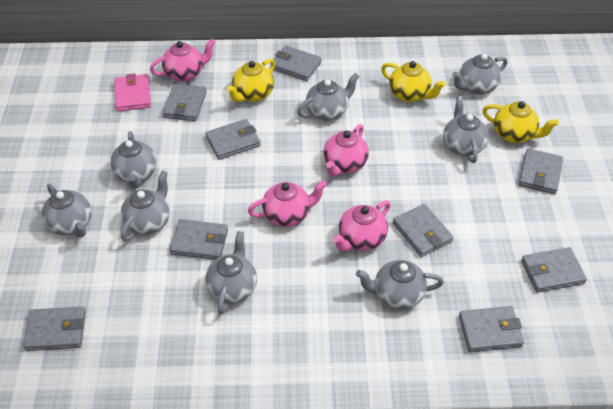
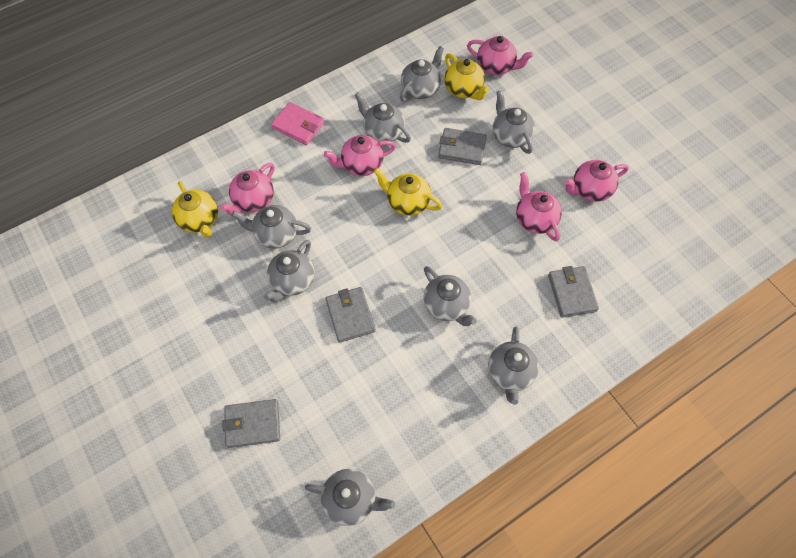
grey wallet: 9 -> 4
pink teapot: 4 -> 5

